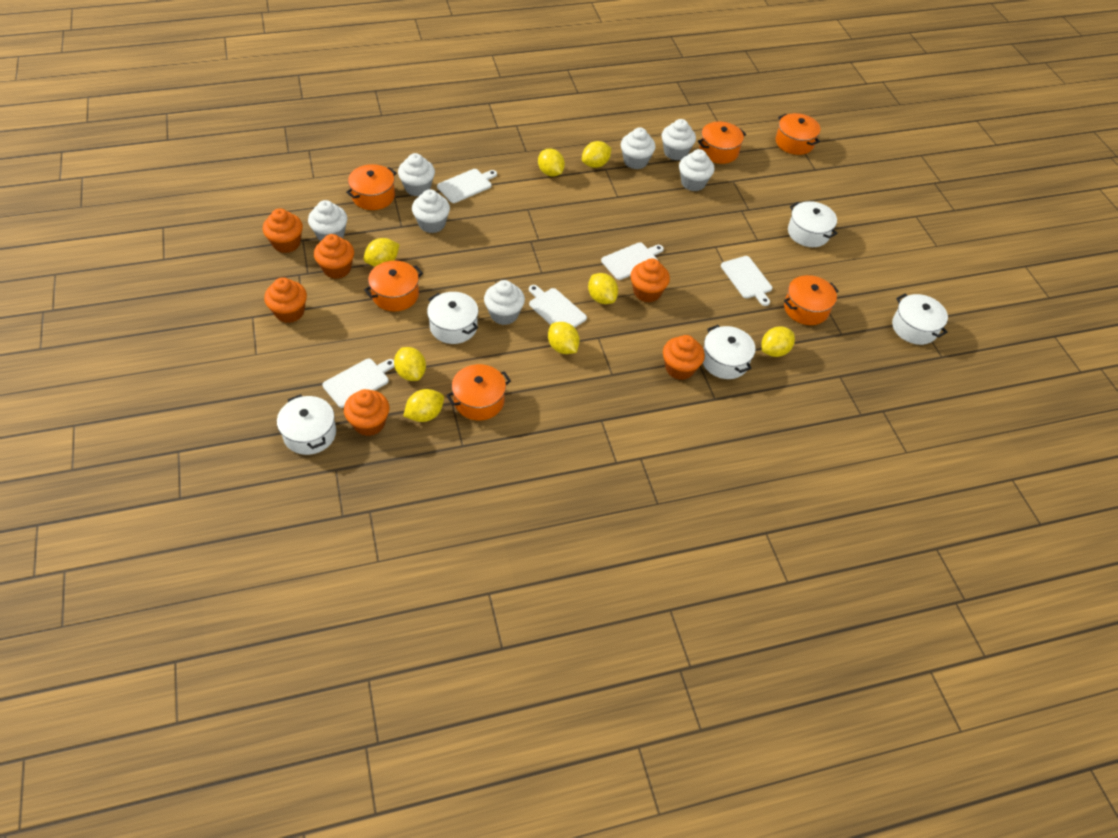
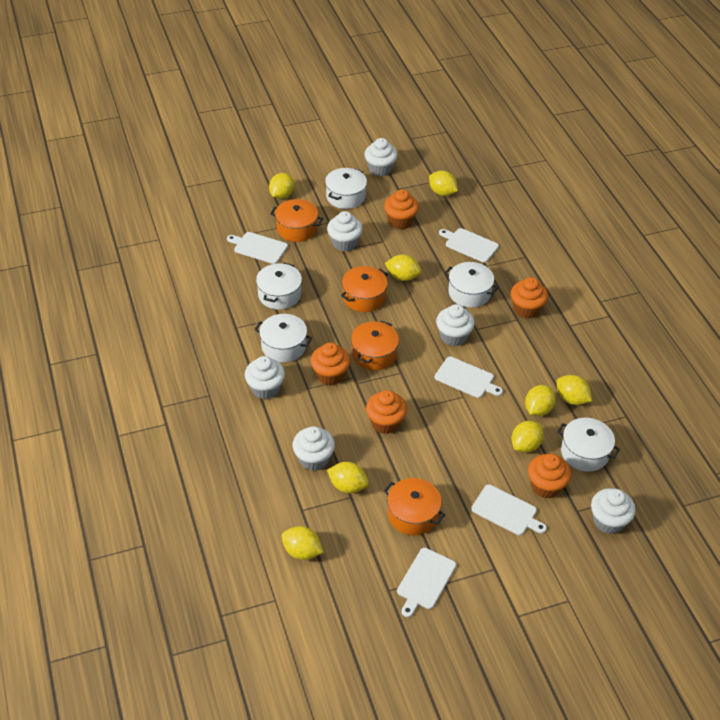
orange cupcake: 6 -> 5
orange pot: 6 -> 4
white cupcake: 7 -> 6

